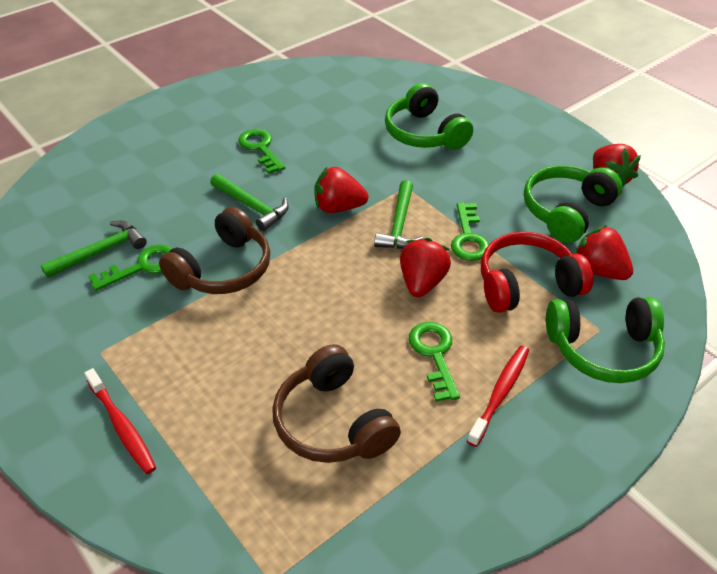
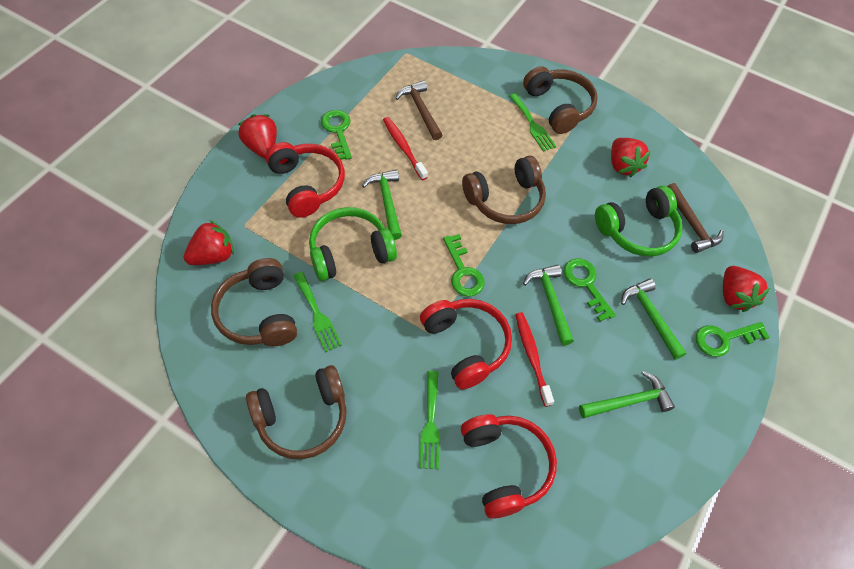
brown hammer: 0 -> 2
brown headphones: 2 -> 4
green fork: 0 -> 3
green hammer: 3 -> 4
green headphones: 3 -> 2
red headphones: 1 -> 3

